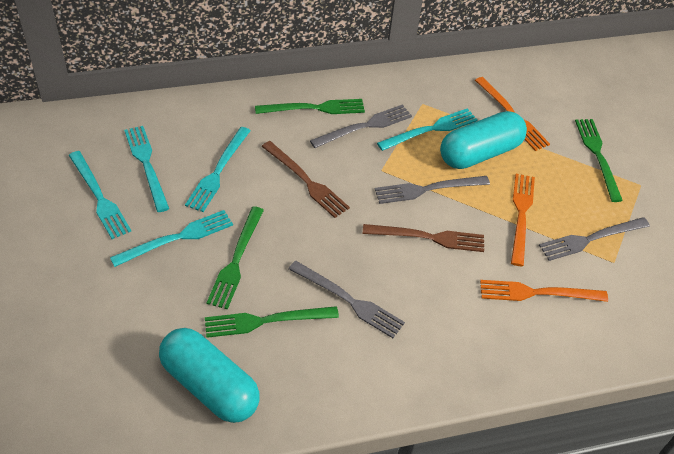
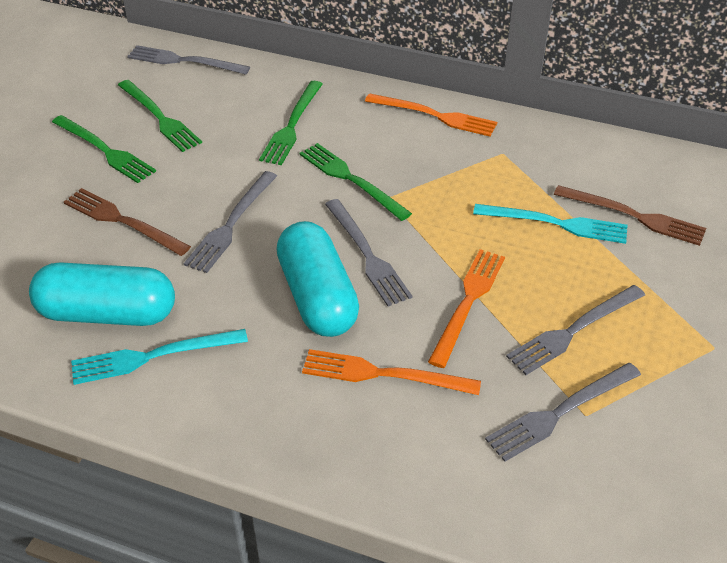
grey fork: 4 -> 5
turquoise fork: 5 -> 2

